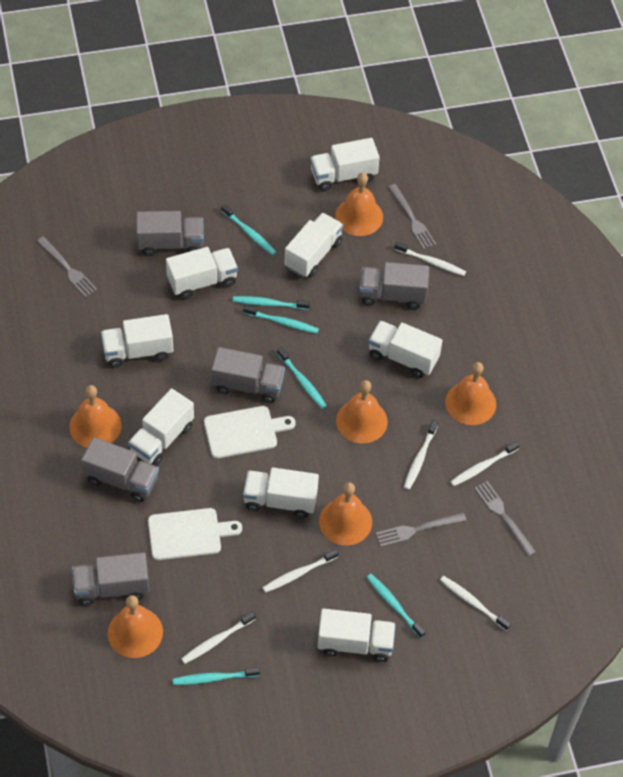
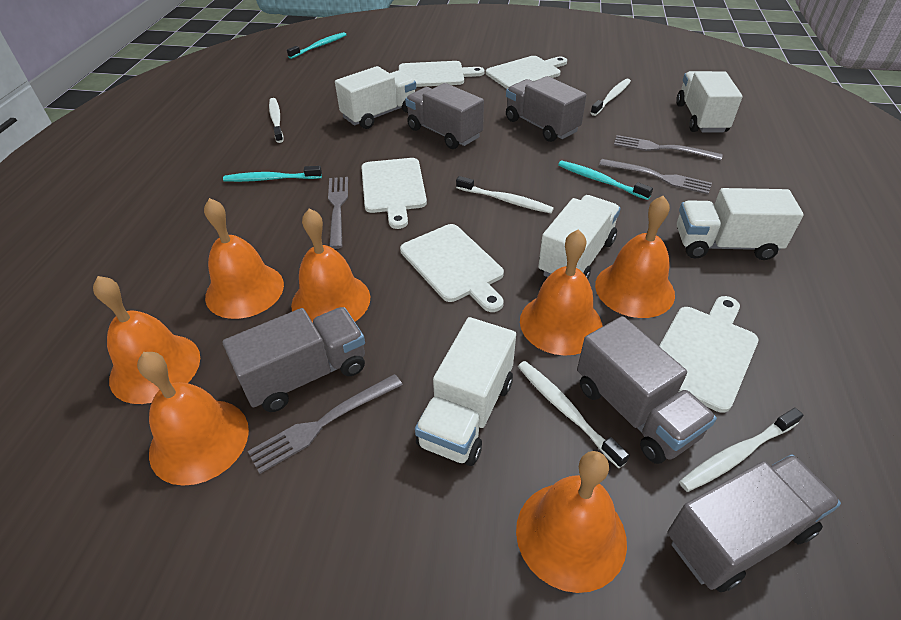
orange bell: 6 -> 7
turquoise toothbrush: 6 -> 3
white cutting board: 2 -> 5
white toothbrush: 6 -> 5
white truck: 8 -> 5

